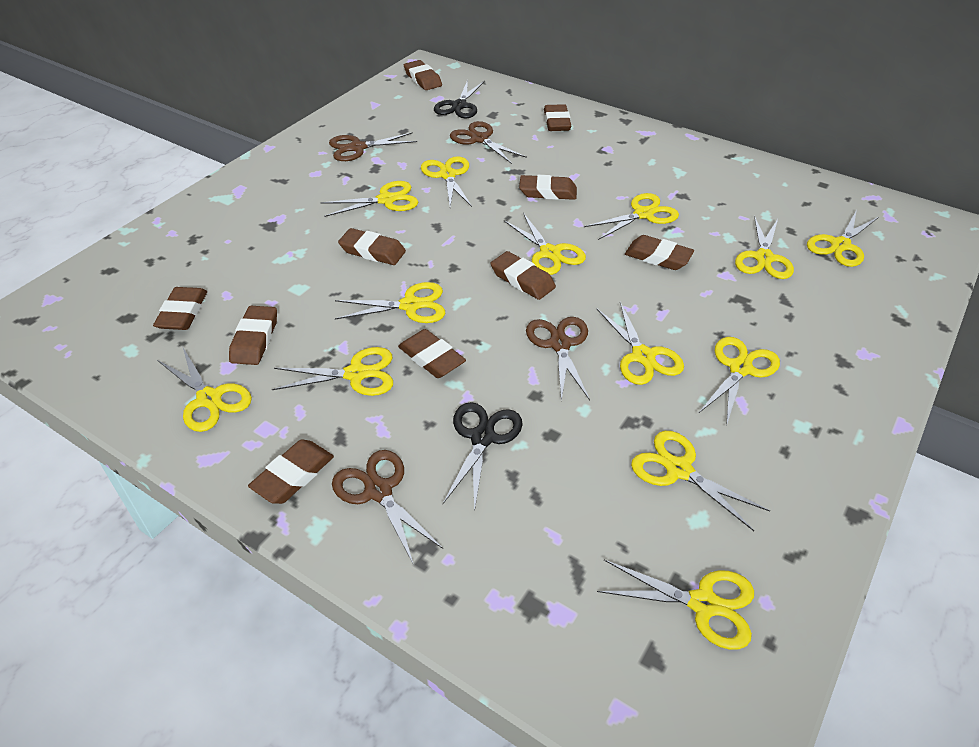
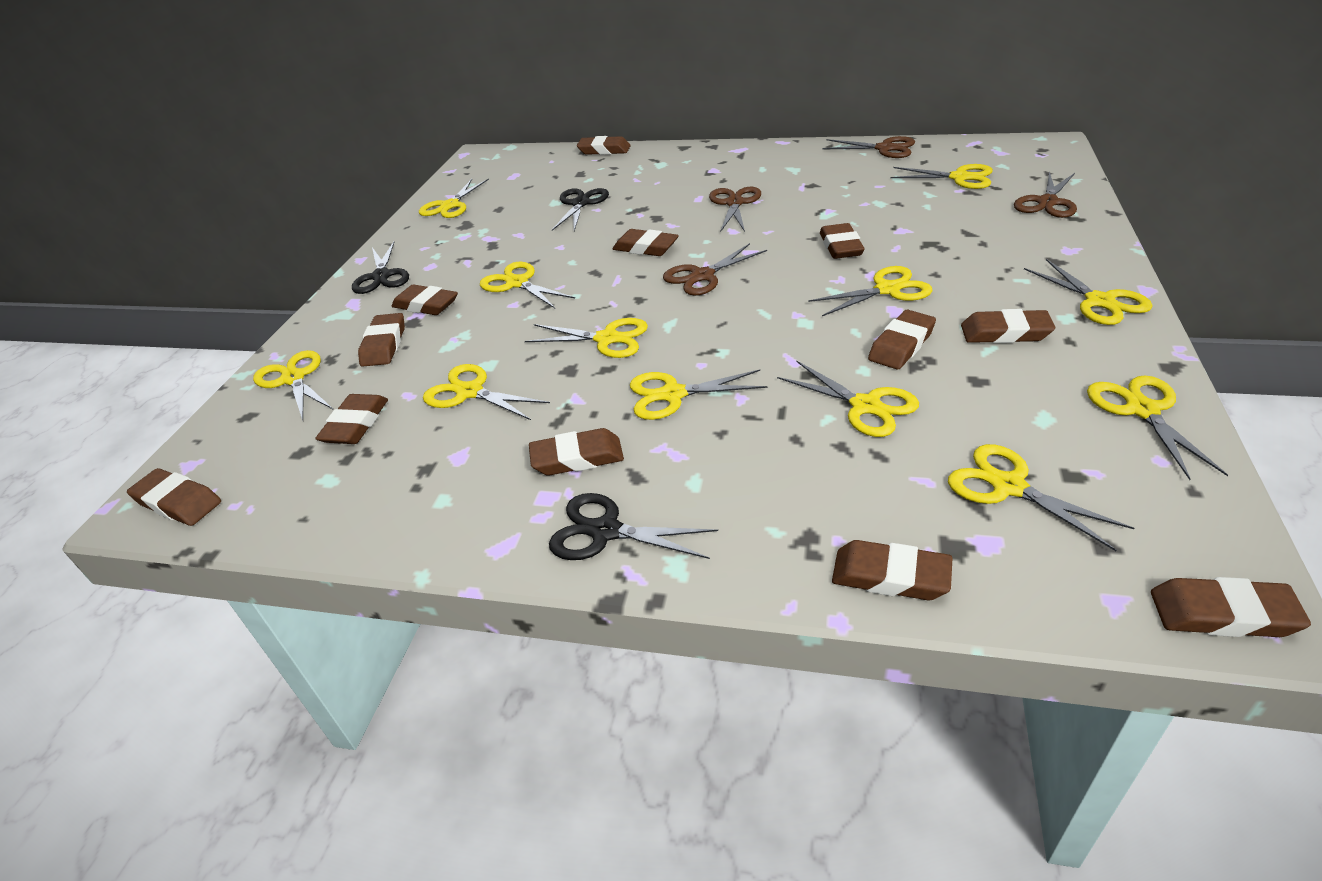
black scissors: 2 -> 3
brown eraser: 10 -> 12
yellow scissors: 13 -> 12

